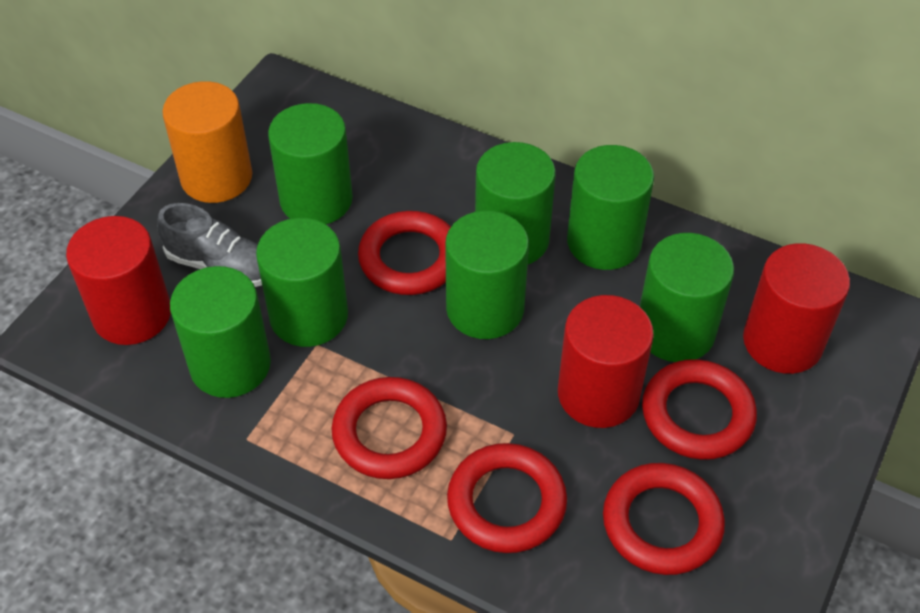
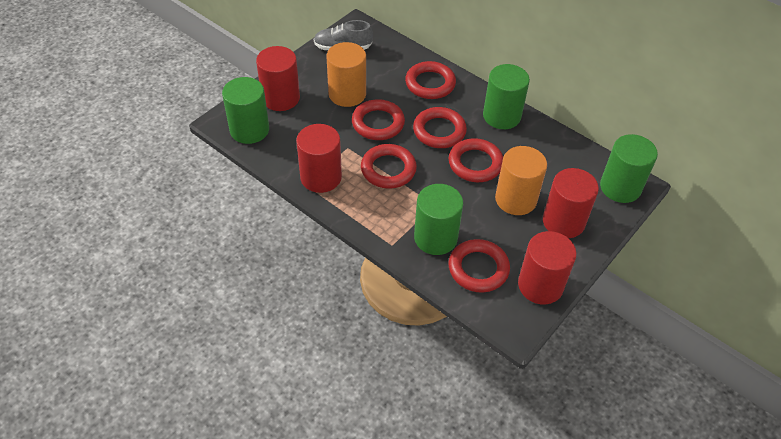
green cylinder: 7 -> 4
orange cylinder: 1 -> 2
red cylinder: 3 -> 4
red ring: 5 -> 6

